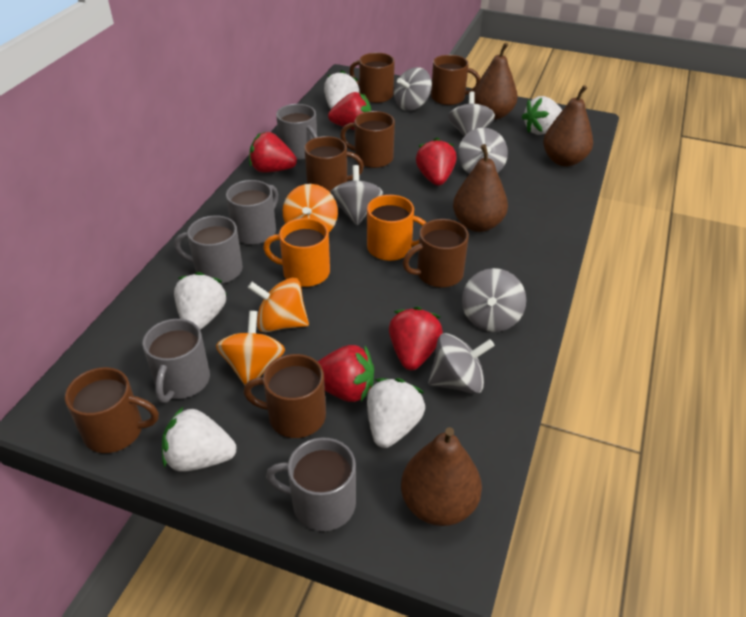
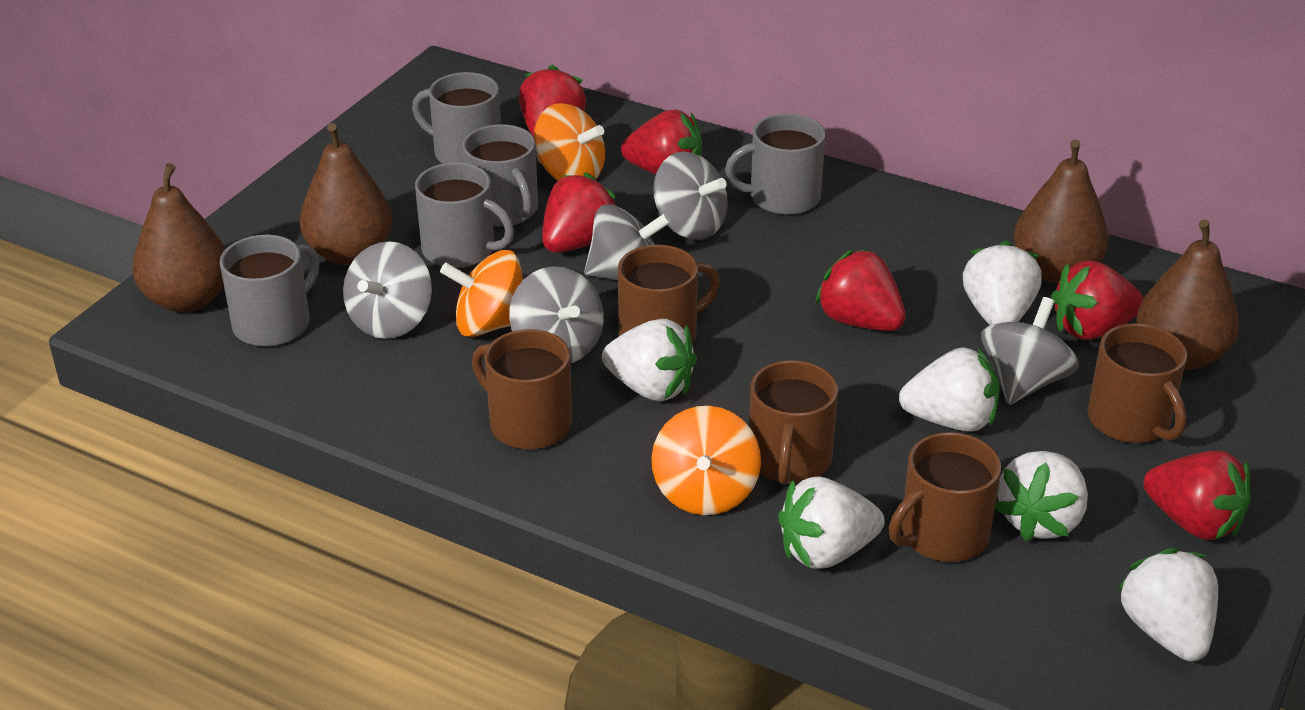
brown mug: 7 -> 5
grey spinning top: 6 -> 5
orange mug: 2 -> 0
red strawberry: 5 -> 6
white strawberry: 5 -> 6

